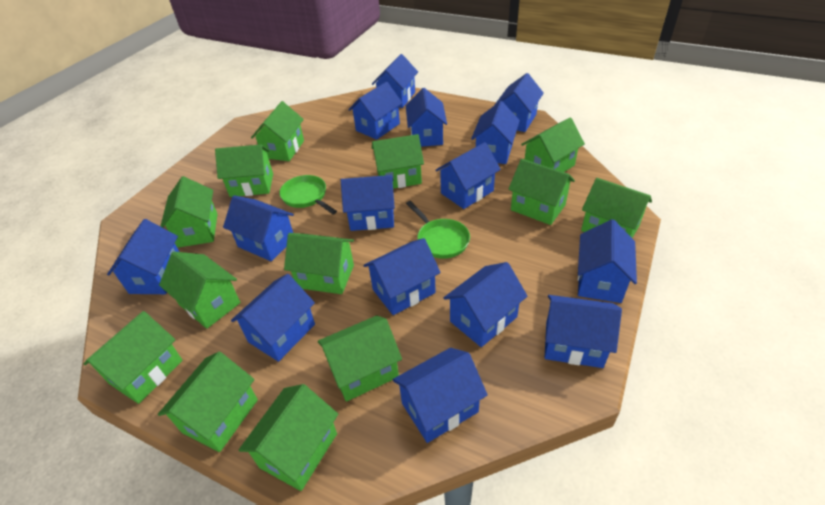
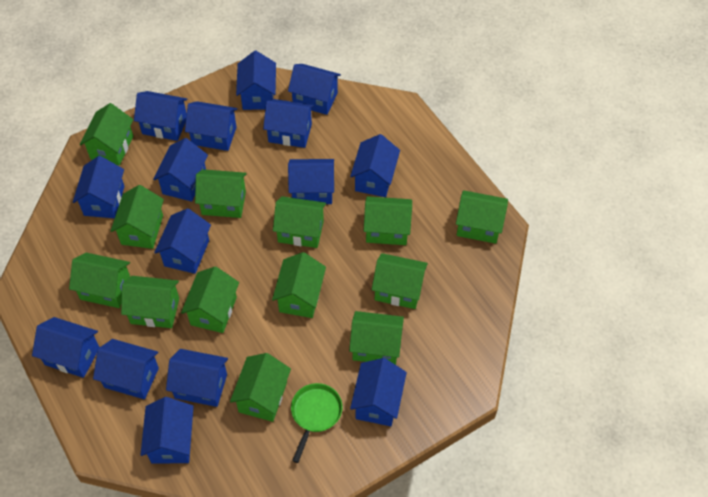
green pan: 2 -> 1

